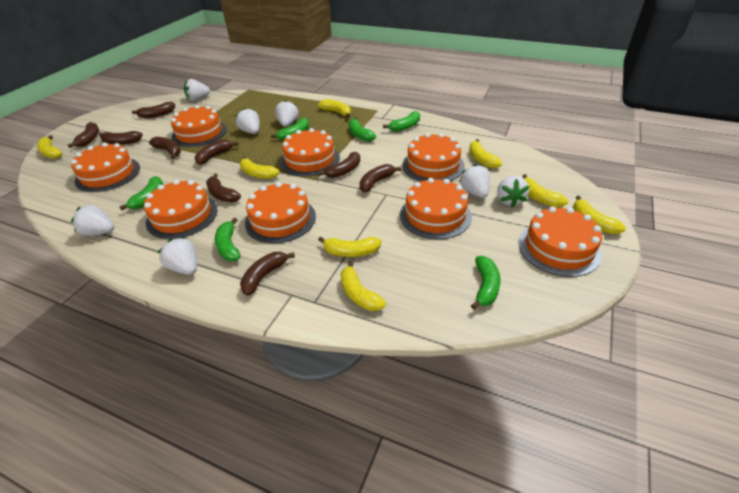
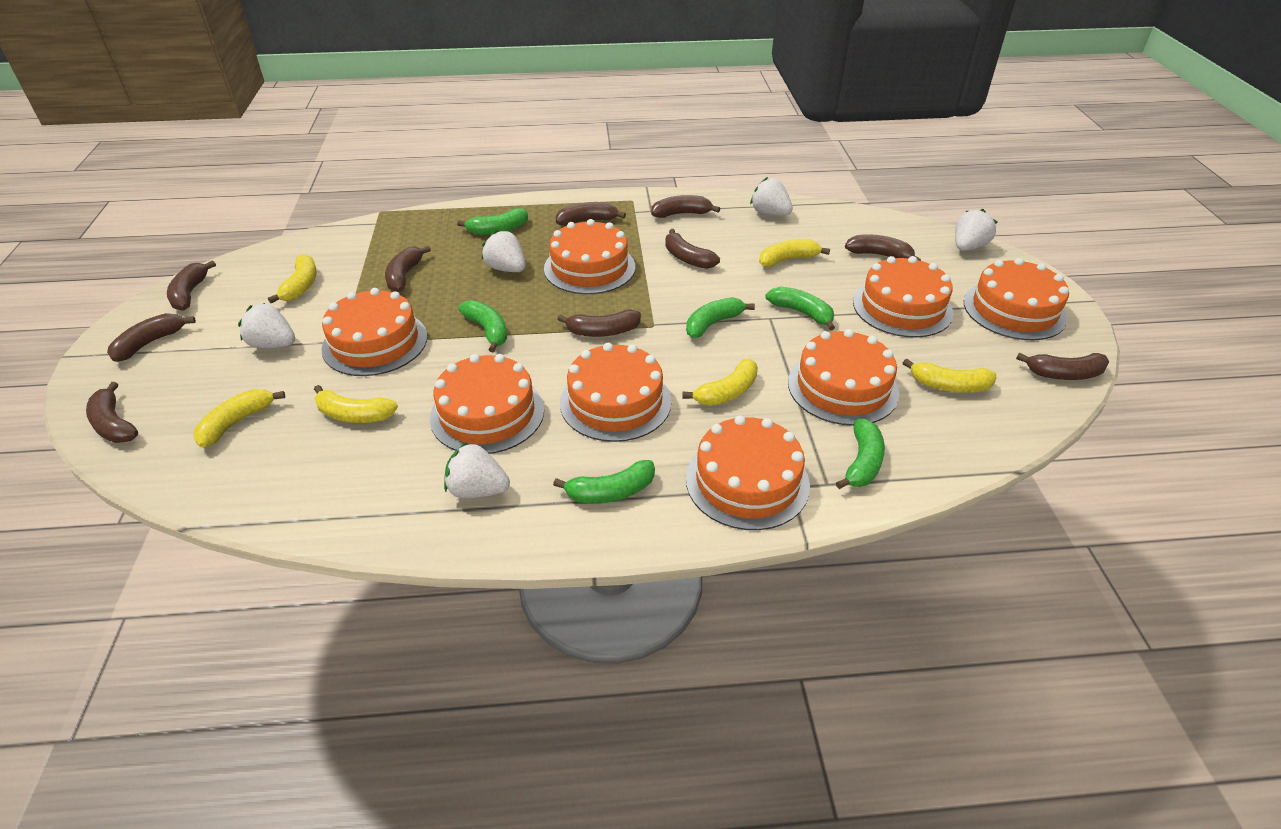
brown banana: 9 -> 10
white strawberry: 7 -> 5
yellow banana: 8 -> 6

